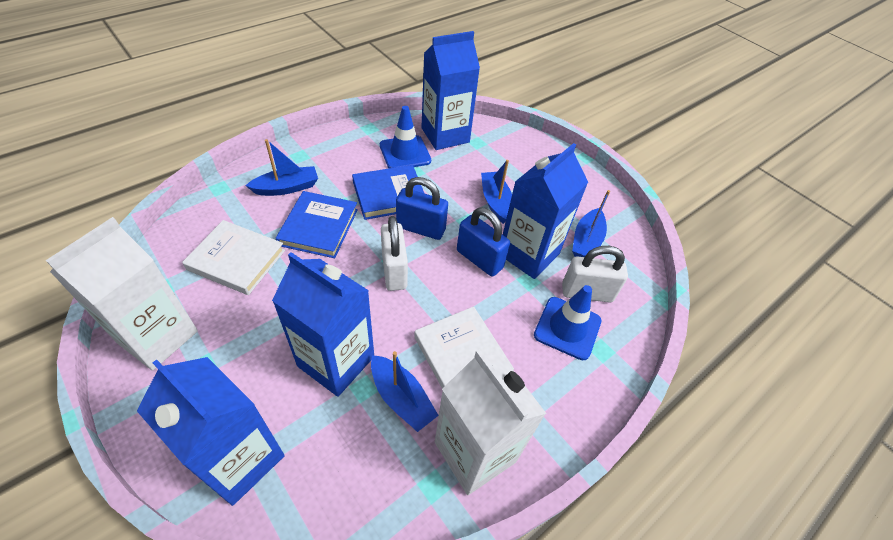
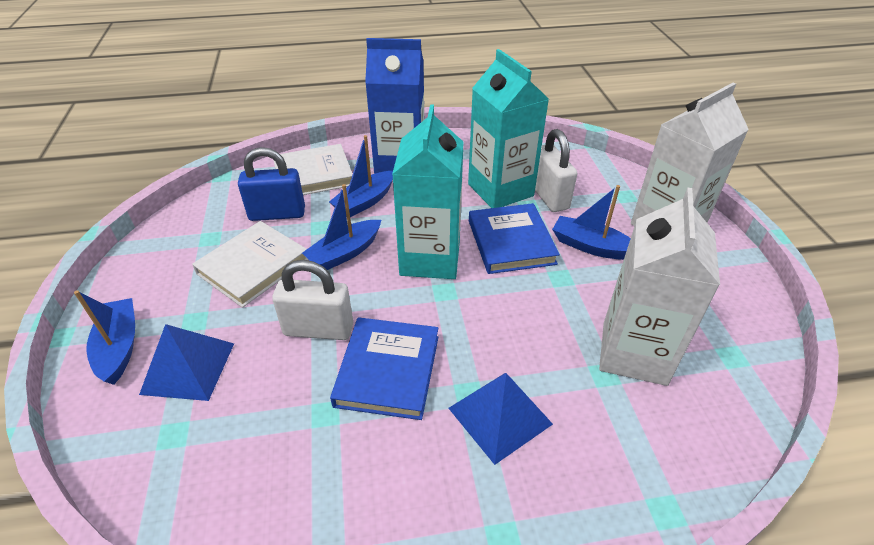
blue carton: 4 -> 1
blue padlock: 2 -> 1
blue pyramid: 0 -> 2
blue traffic cone: 2 -> 0
turquoise carton: 0 -> 2

